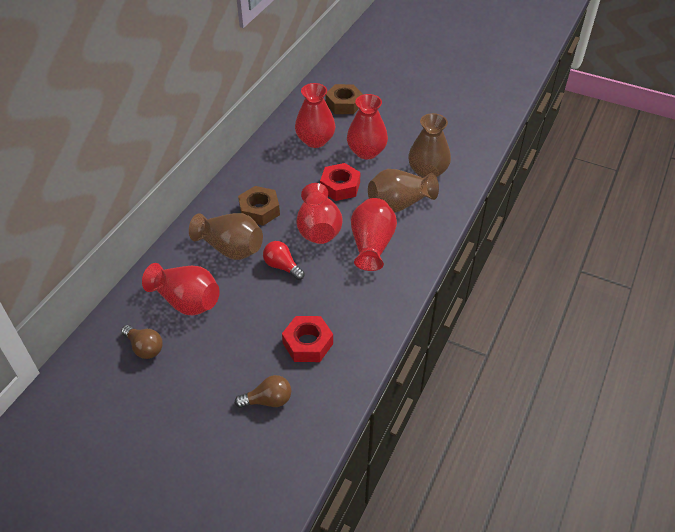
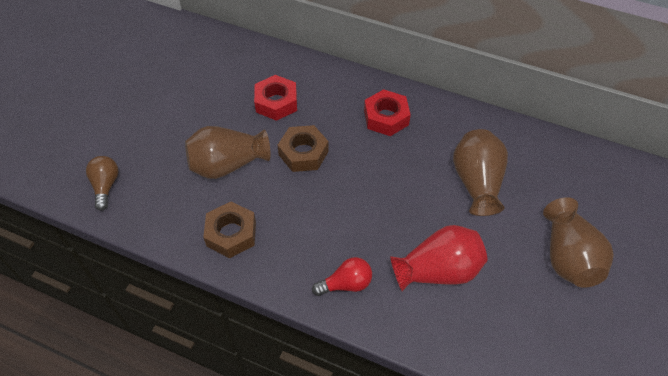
brown light bulb: 2 -> 1
red vase: 5 -> 1

